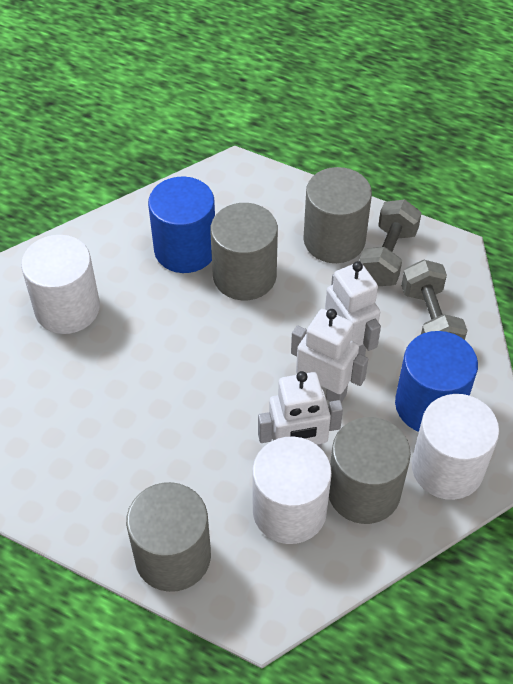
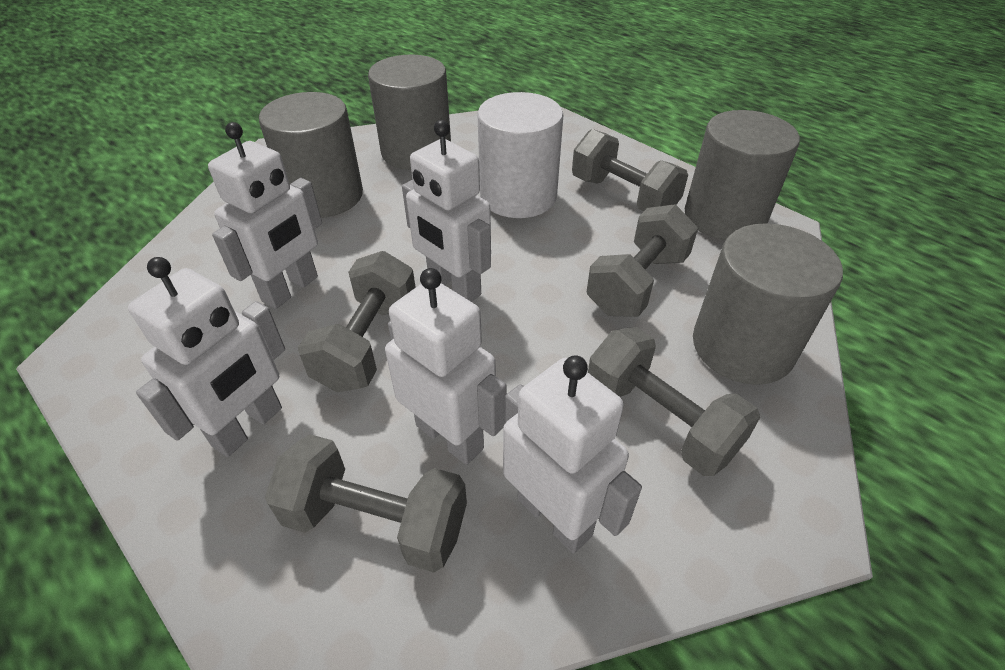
blue cylinder: 2 -> 0
grey dumbbell: 2 -> 5
white cylinder: 3 -> 1
white robot: 3 -> 5

